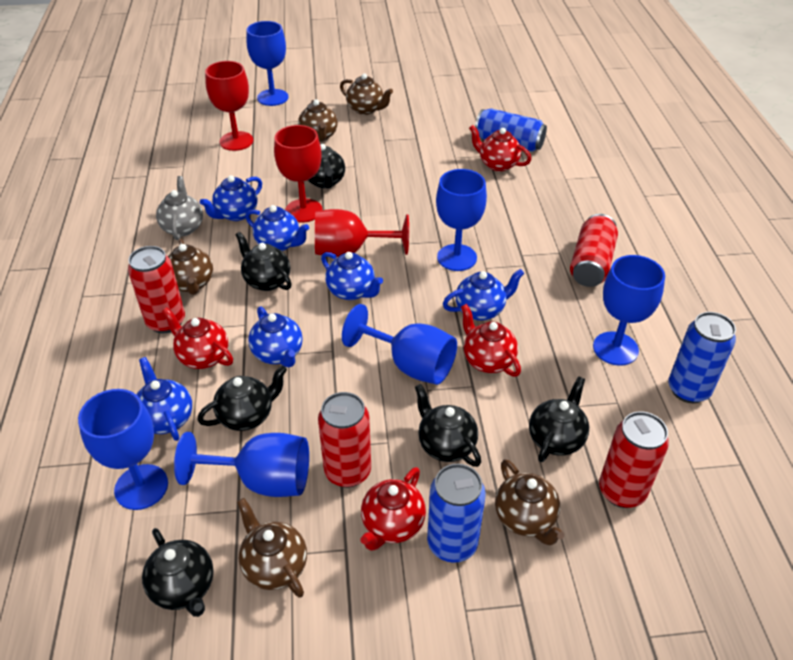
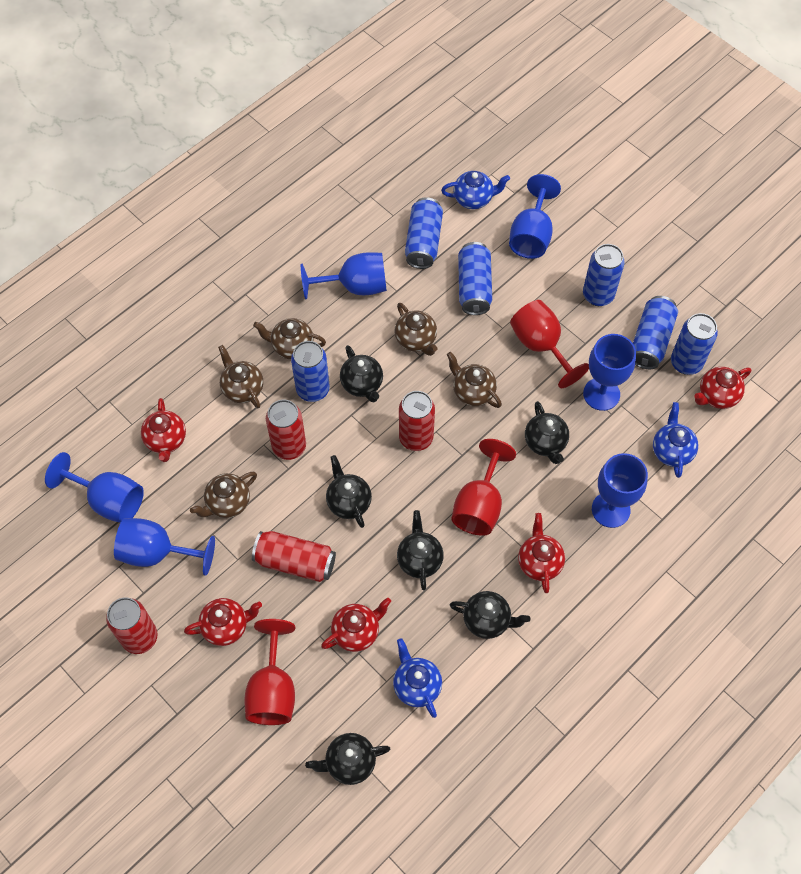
blue can: 3 -> 6
blue teapot: 6 -> 3
grey teapot: 1 -> 0
red teapot: 4 -> 5

